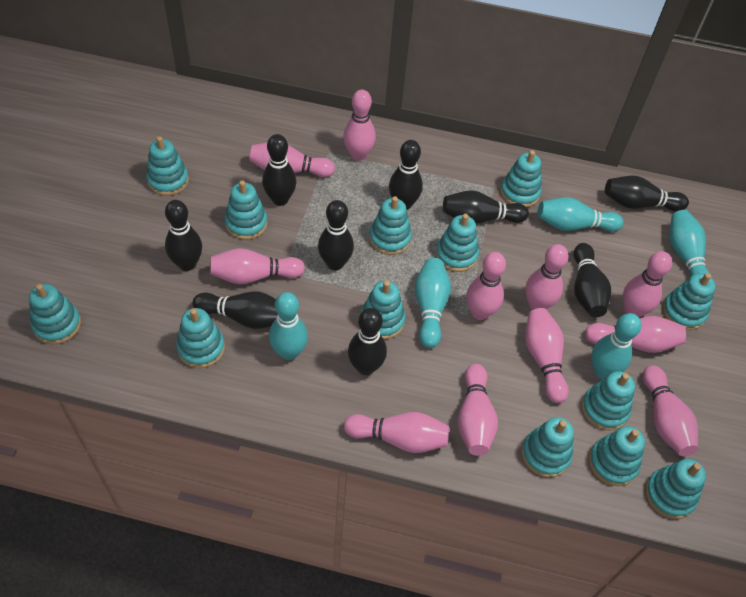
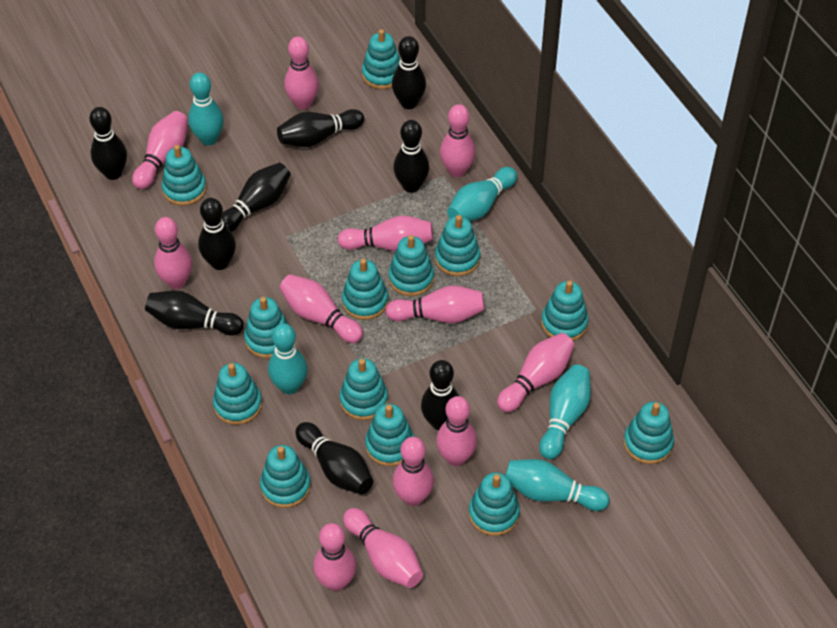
pink bowling pin: 11 -> 12

